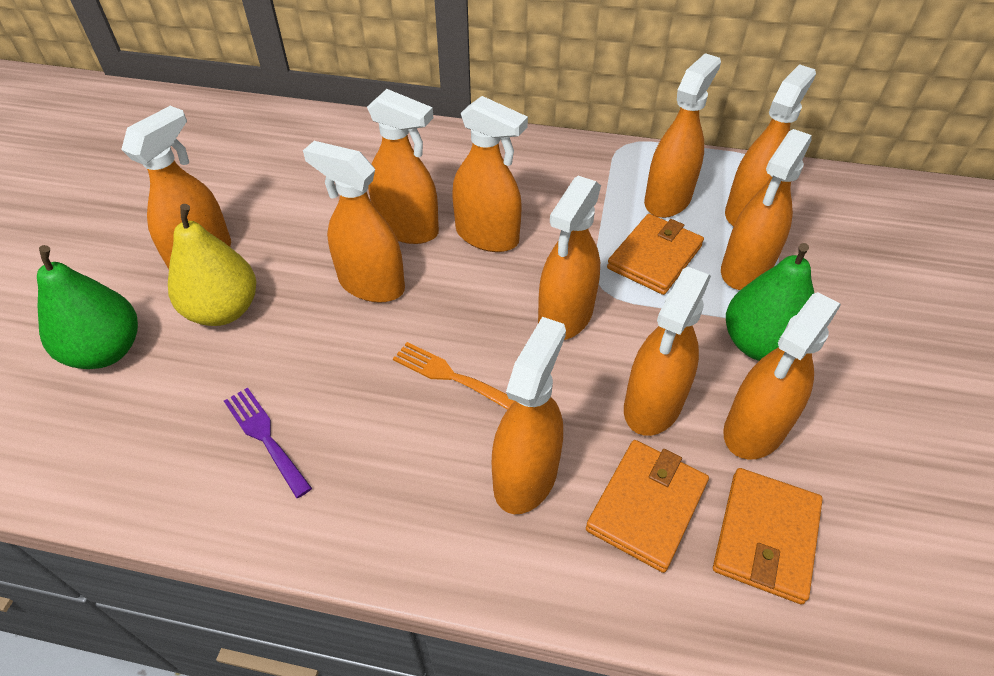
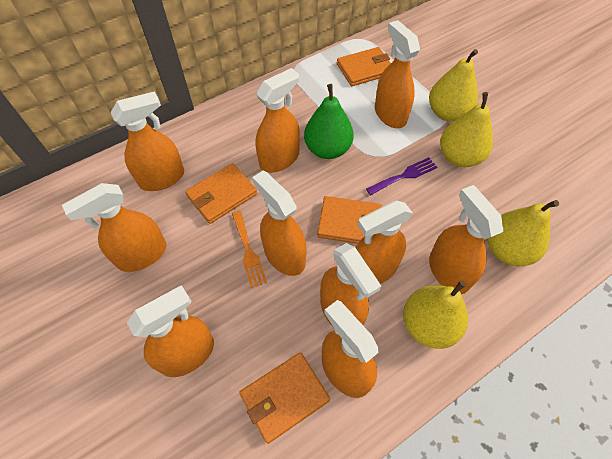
green pear: 2 -> 1
orange spray bottle: 11 -> 10
orange wallet: 3 -> 4
yellow pear: 1 -> 4

